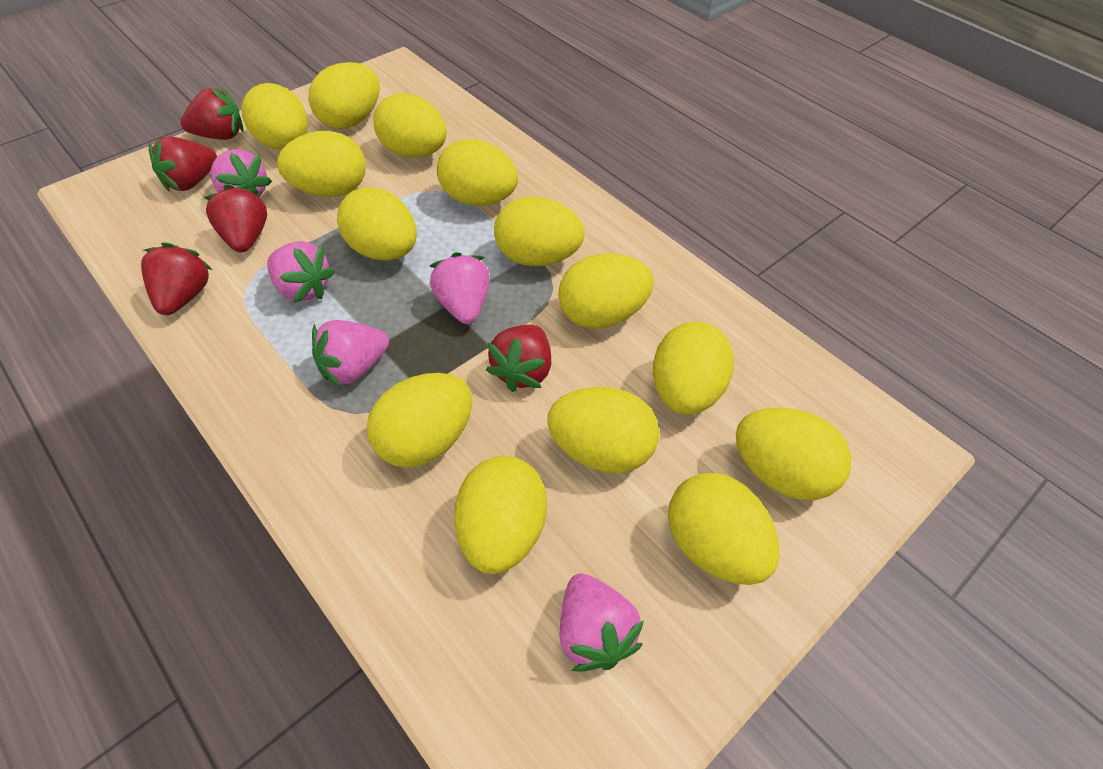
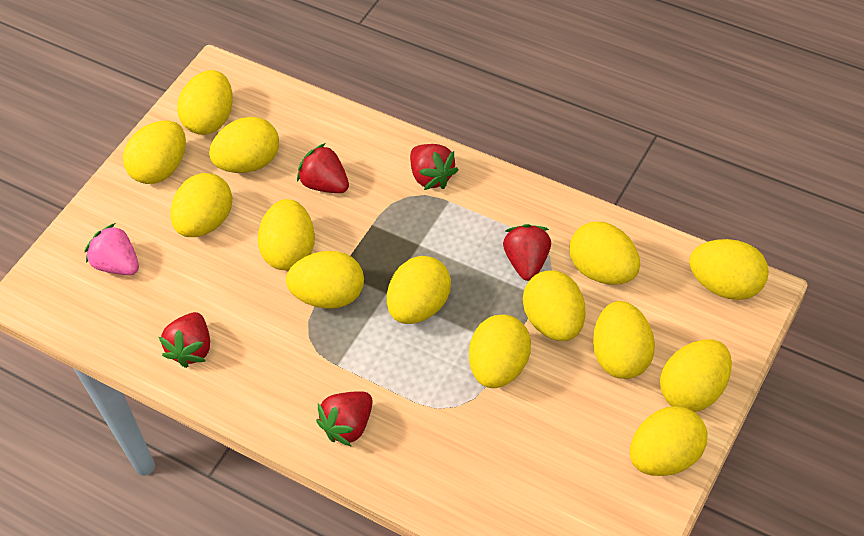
pink strawberry: 5 -> 1

